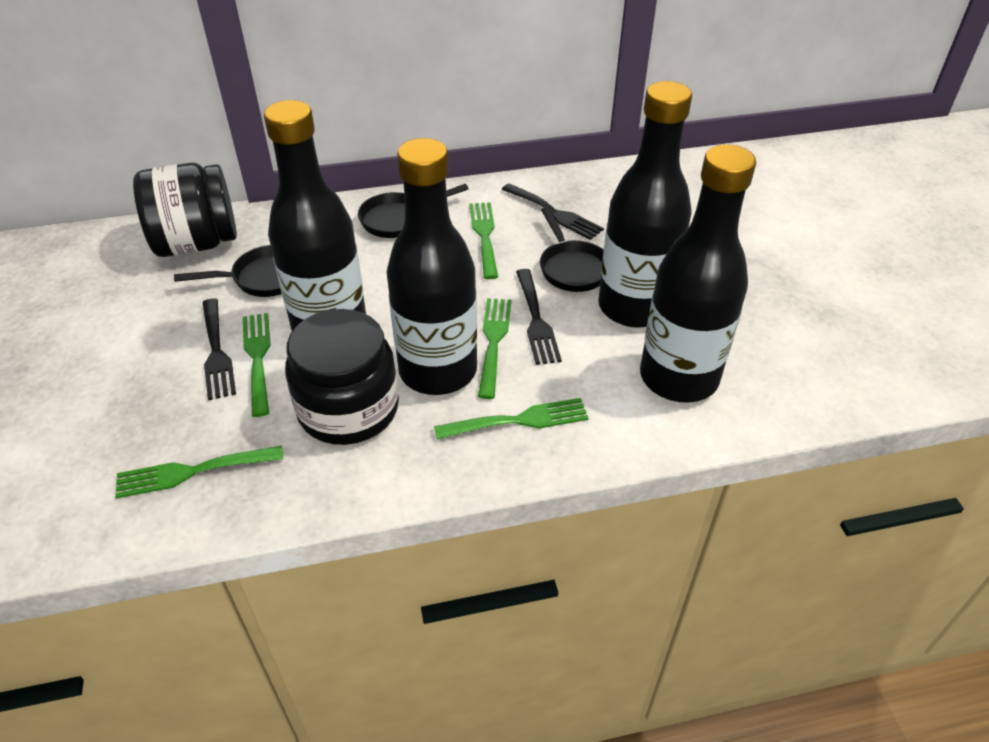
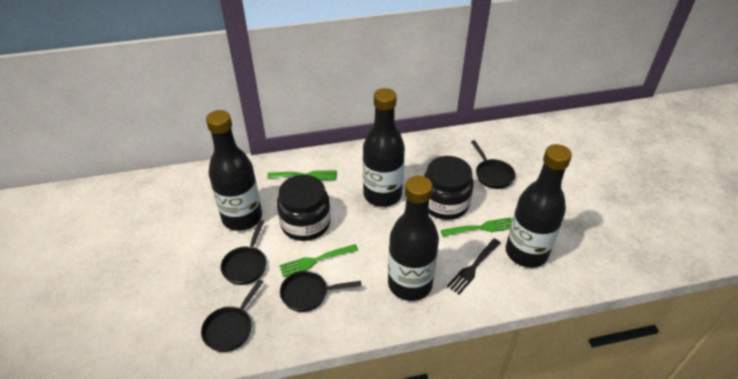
black fork: 3 -> 1
black pan: 3 -> 4
green fork: 5 -> 3

